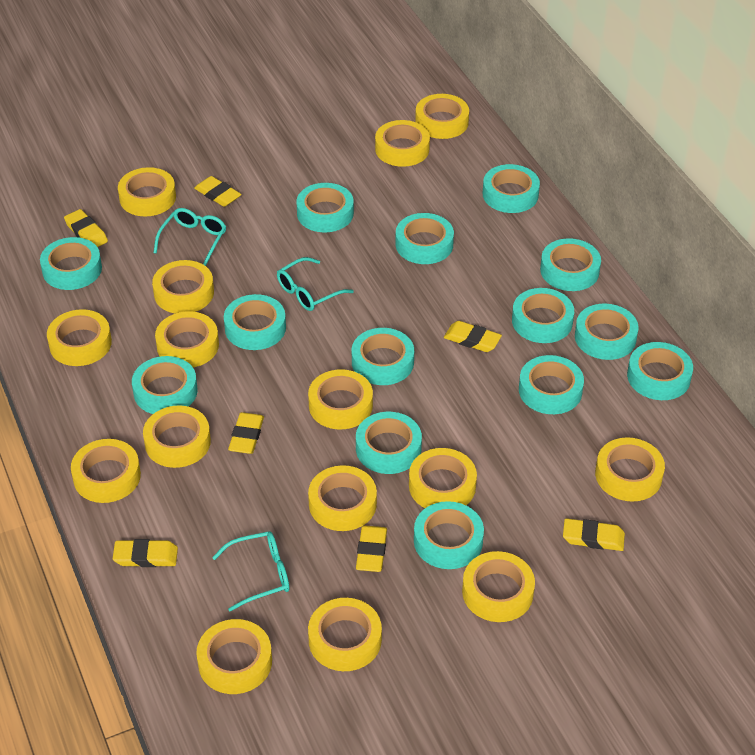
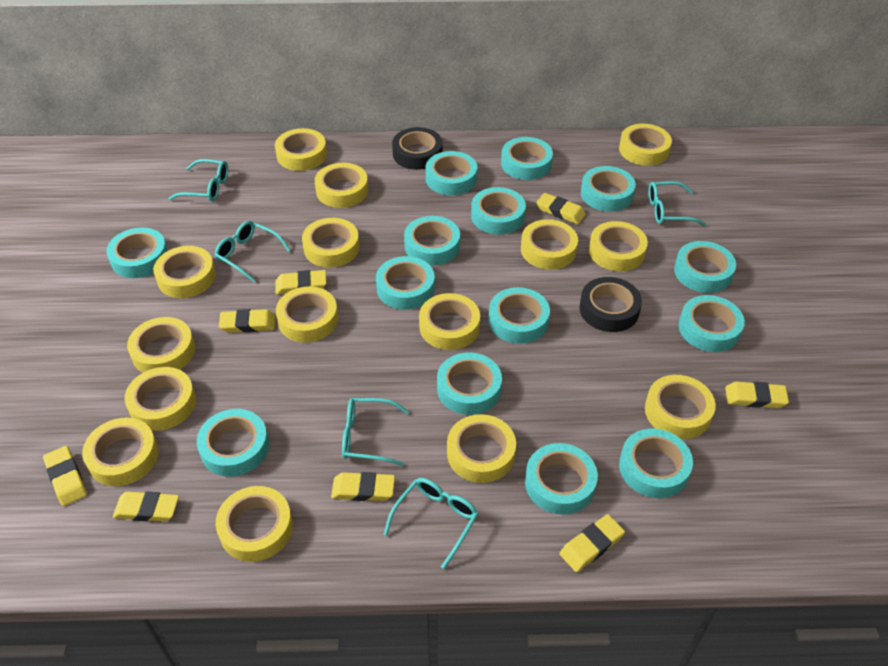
black tape: 0 -> 2
turquoise glasses: 3 -> 5
yellow eraser: 7 -> 8

